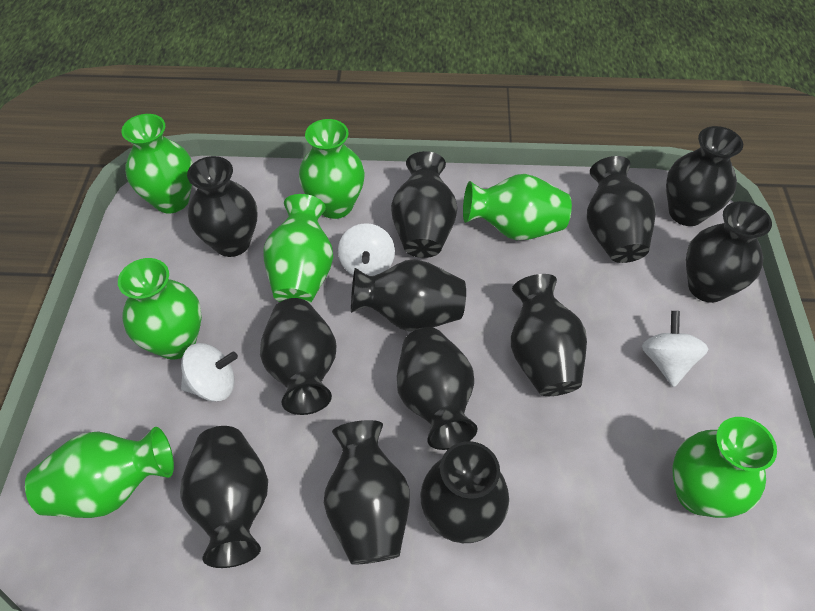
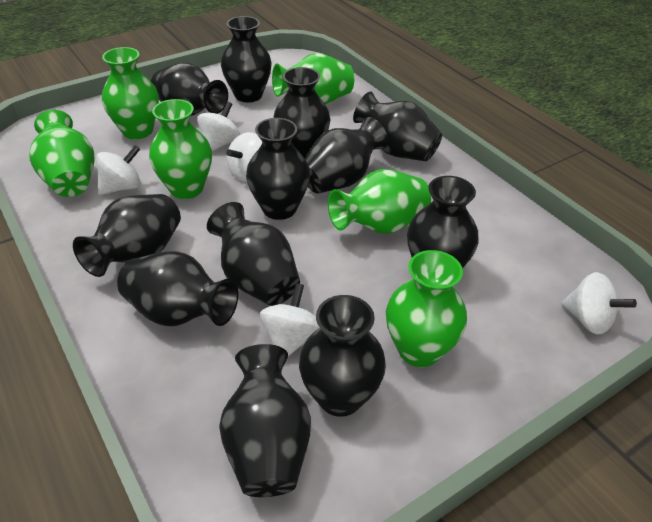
green vase: 7 -> 6
white spinning top: 3 -> 5

